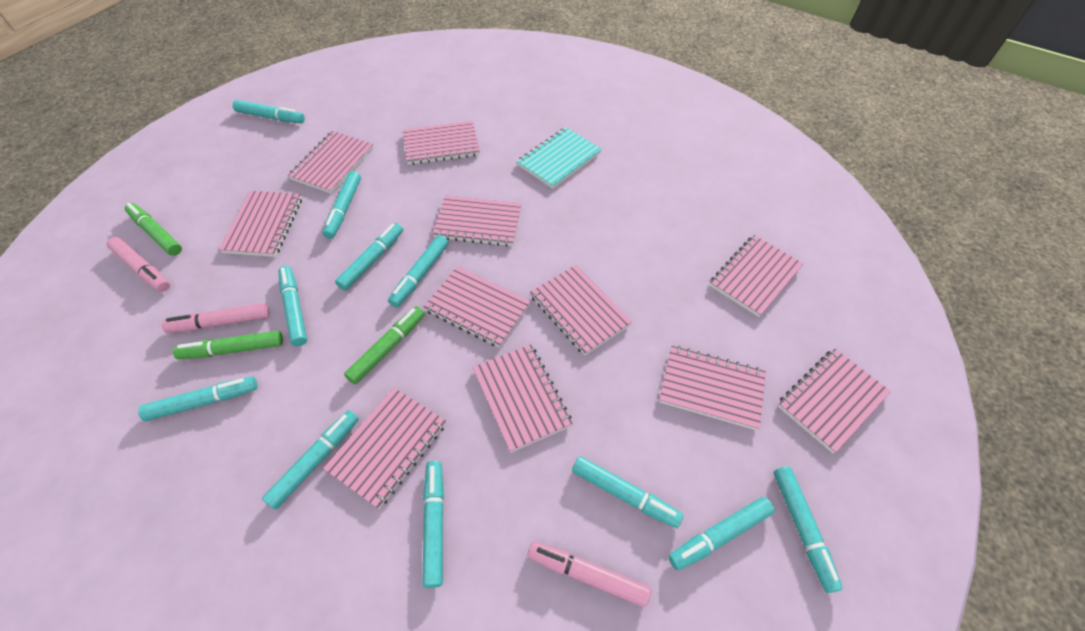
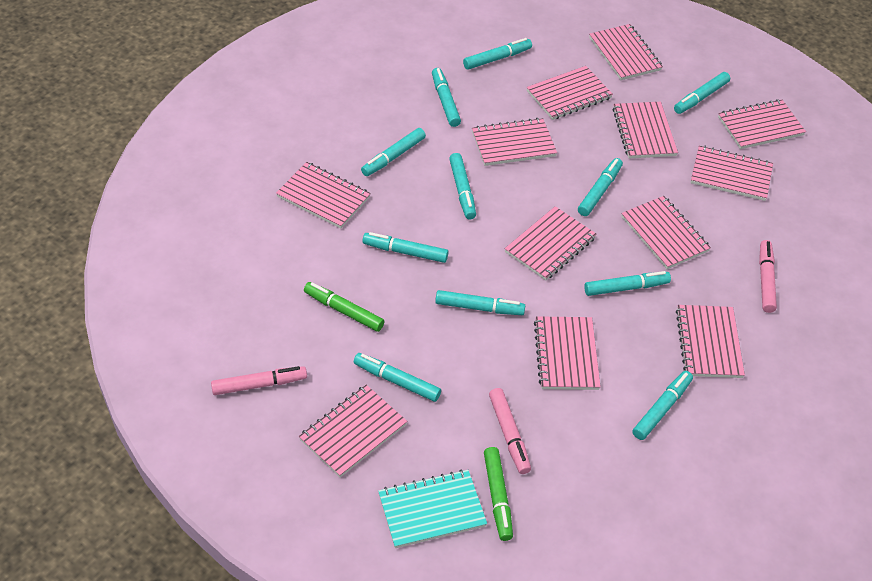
green marker: 3 -> 2
pink notebook: 11 -> 12

